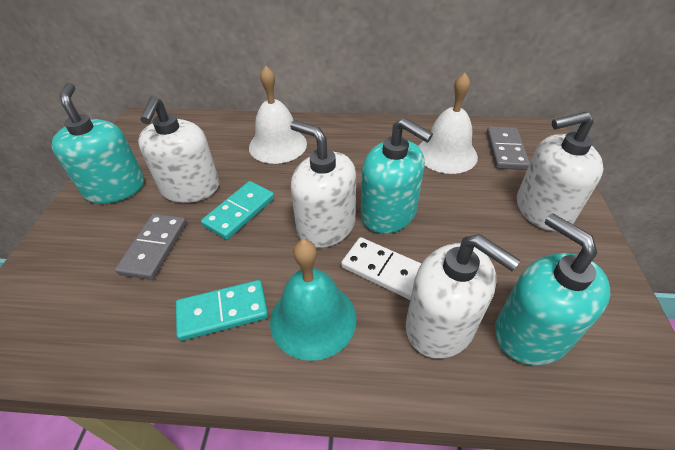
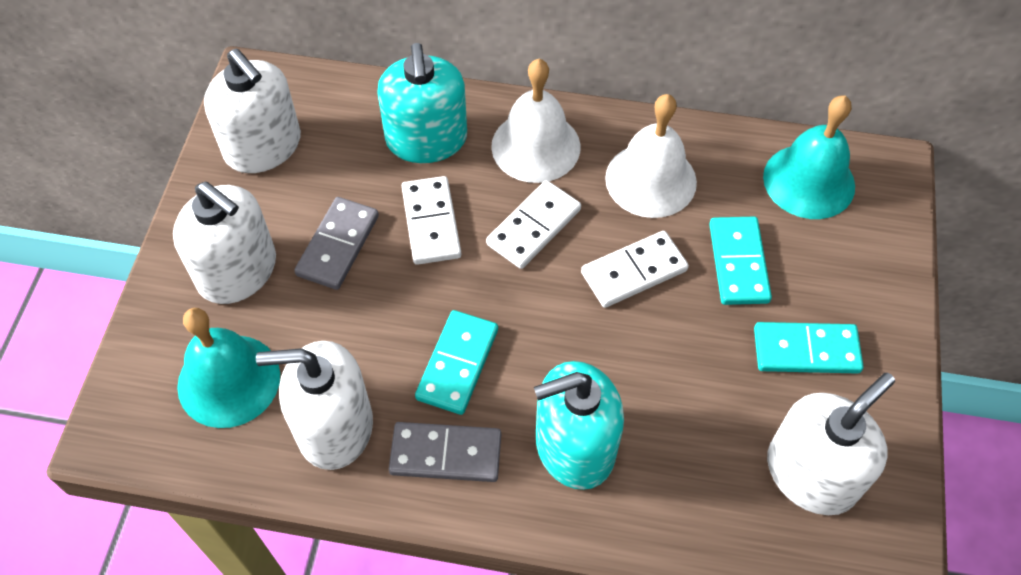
turquoise bell: 1 -> 2
turquoise domino: 2 -> 3
turquoise soap dispenser: 3 -> 2
white domino: 1 -> 3

